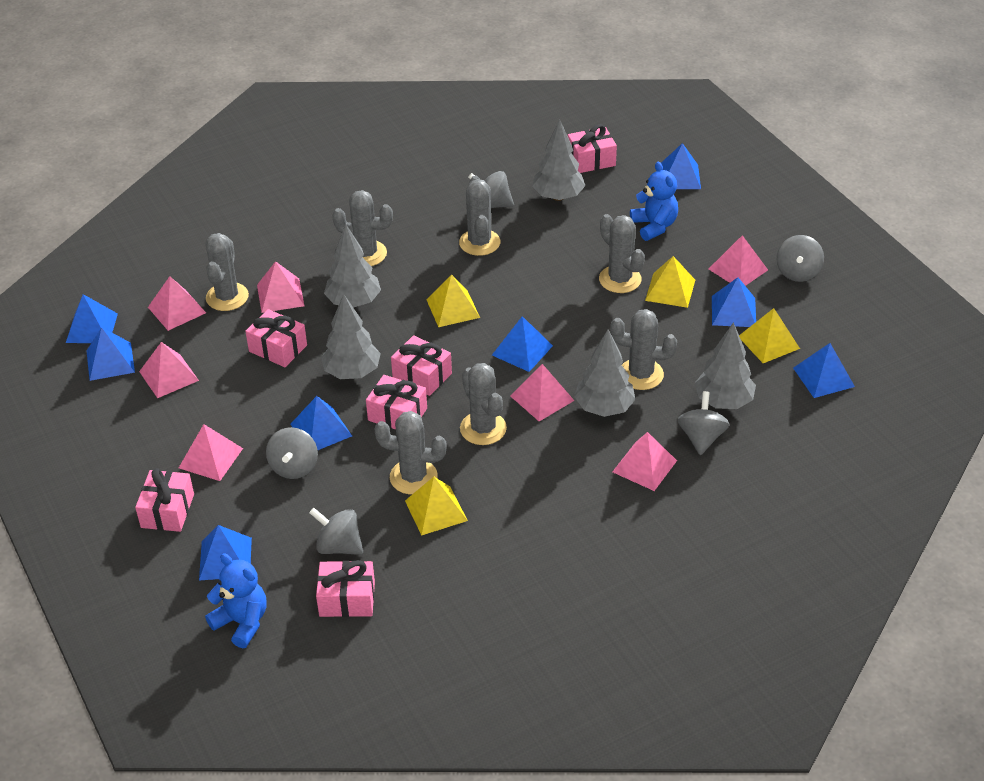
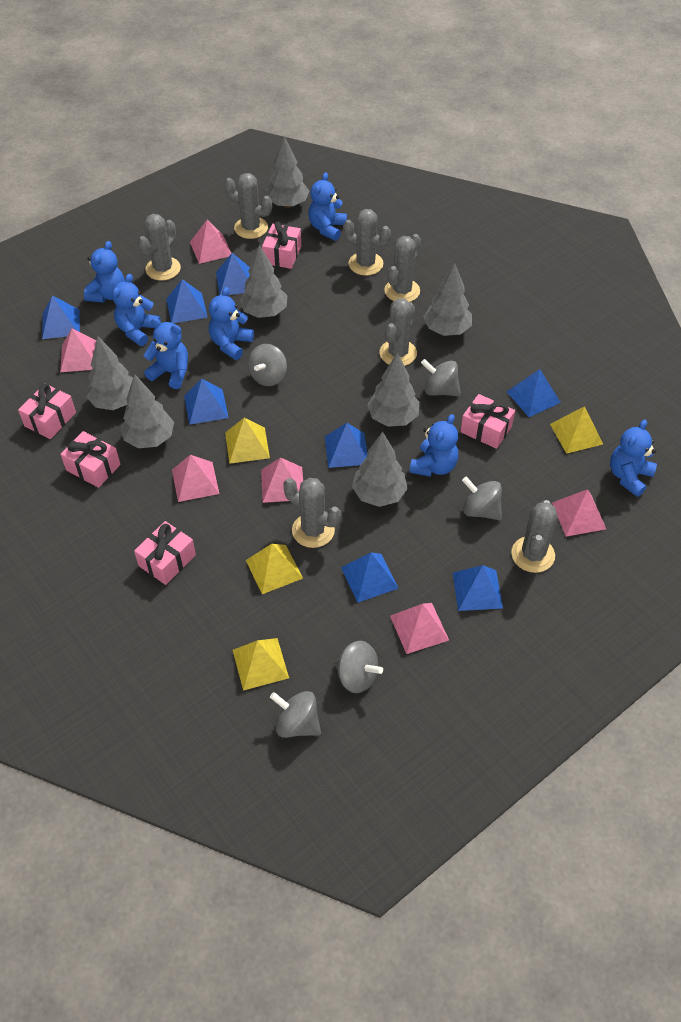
blue teddy bear: 2 -> 7
grey tree: 5 -> 7
pink gift: 6 -> 5
pink pyramid: 7 -> 6

